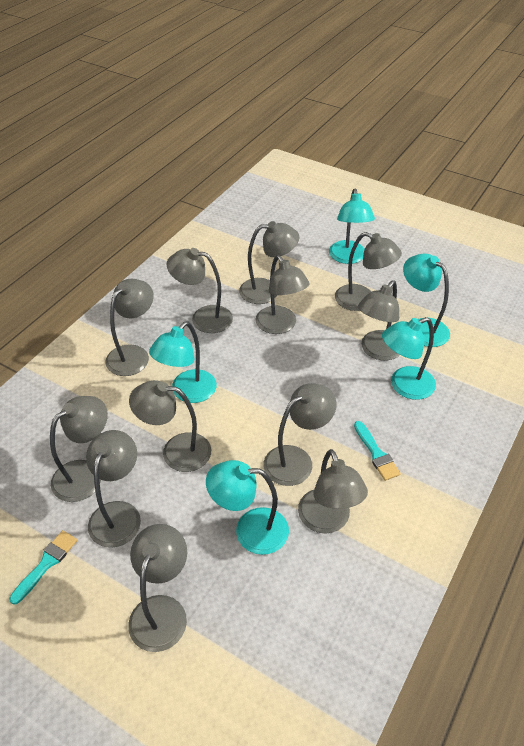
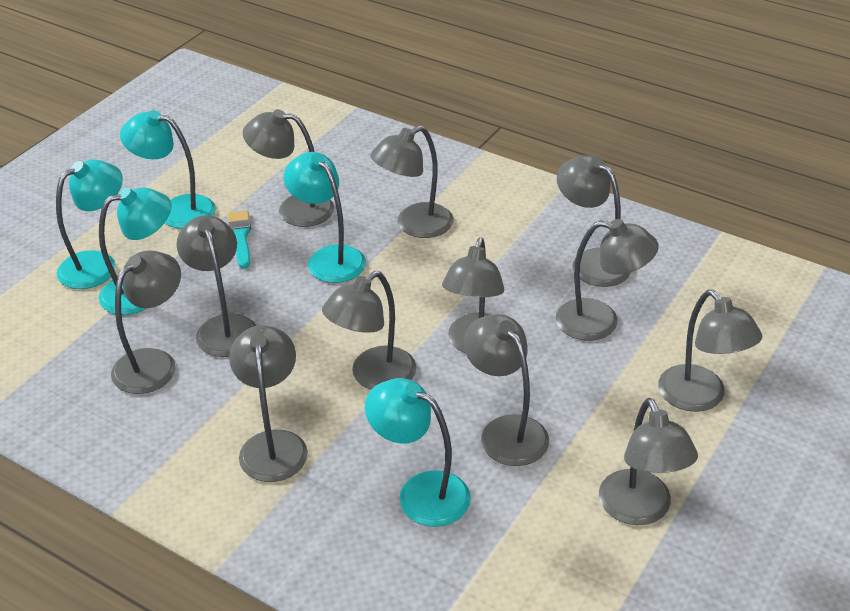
turquoise brush: 2 -> 1

